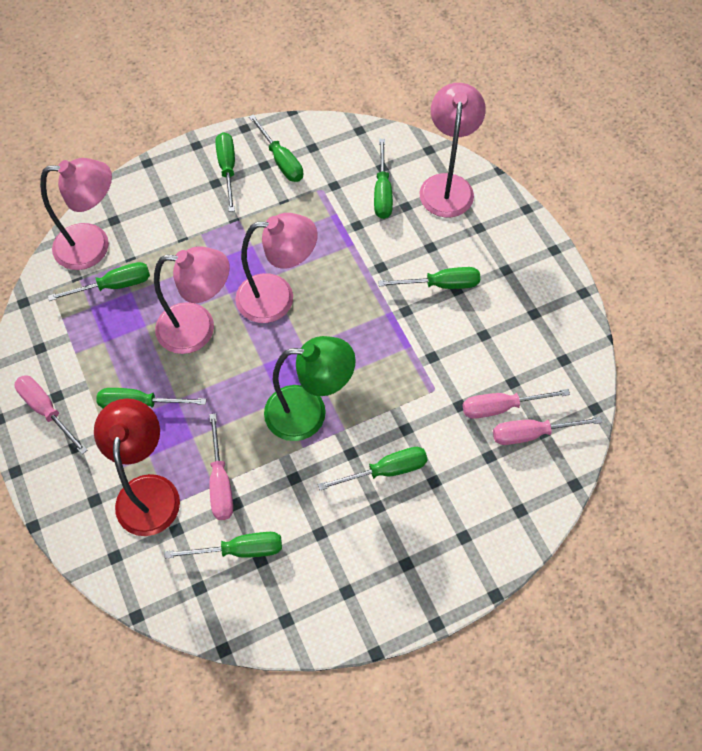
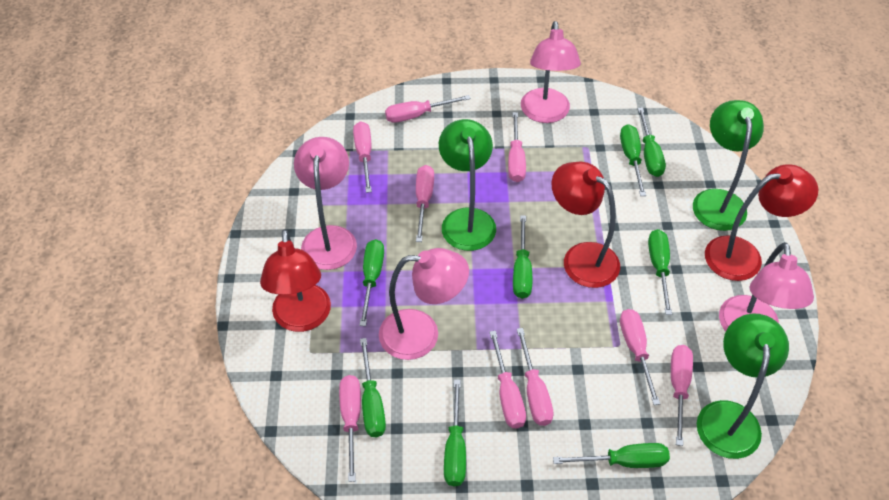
green lamp: 1 -> 3
pink screwdriver: 4 -> 9
red lamp: 1 -> 3

